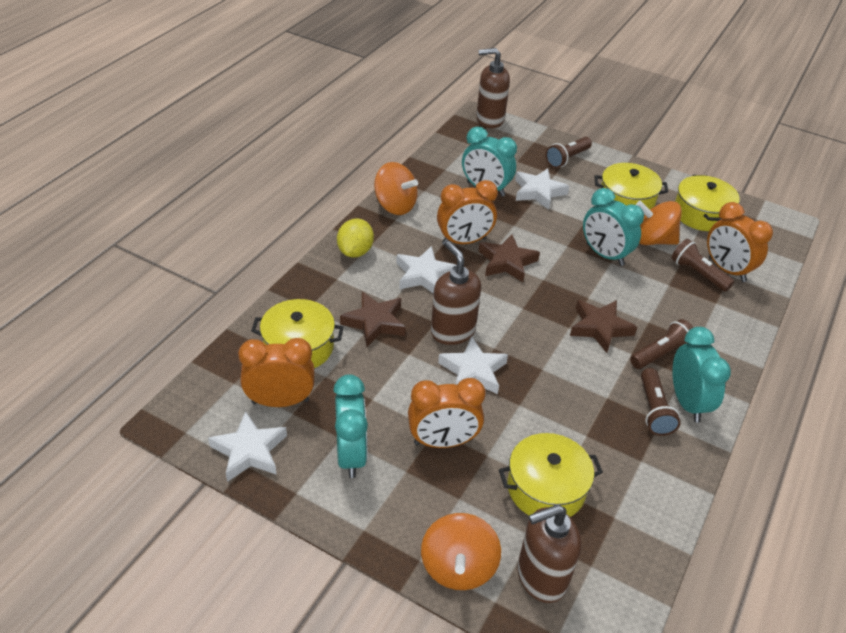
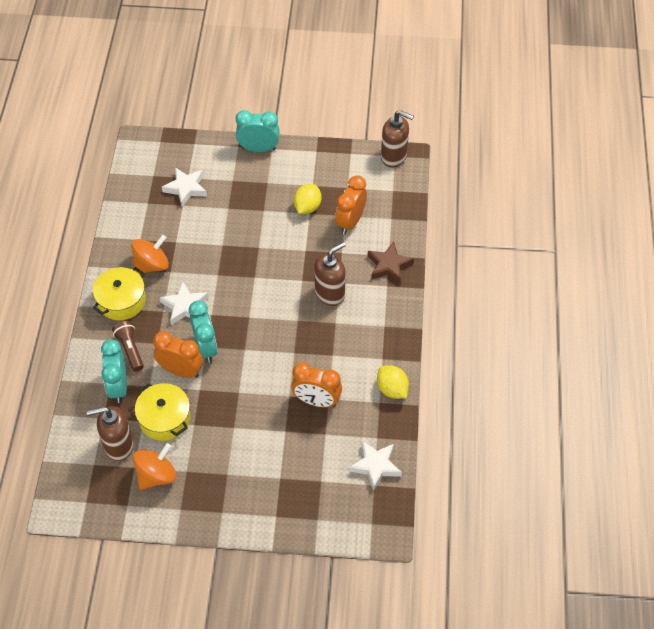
brown flashlight: 4 -> 1
brown star: 3 -> 1
orange clock: 4 -> 3
orange spinning top: 3 -> 2
turquoise clock: 4 -> 3
white star: 4 -> 3
yellow lemon: 1 -> 2
yellow pot: 4 -> 2

